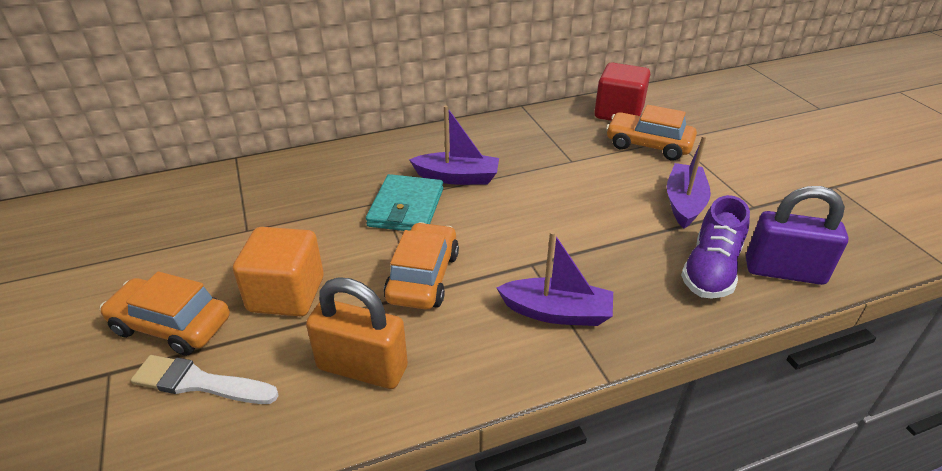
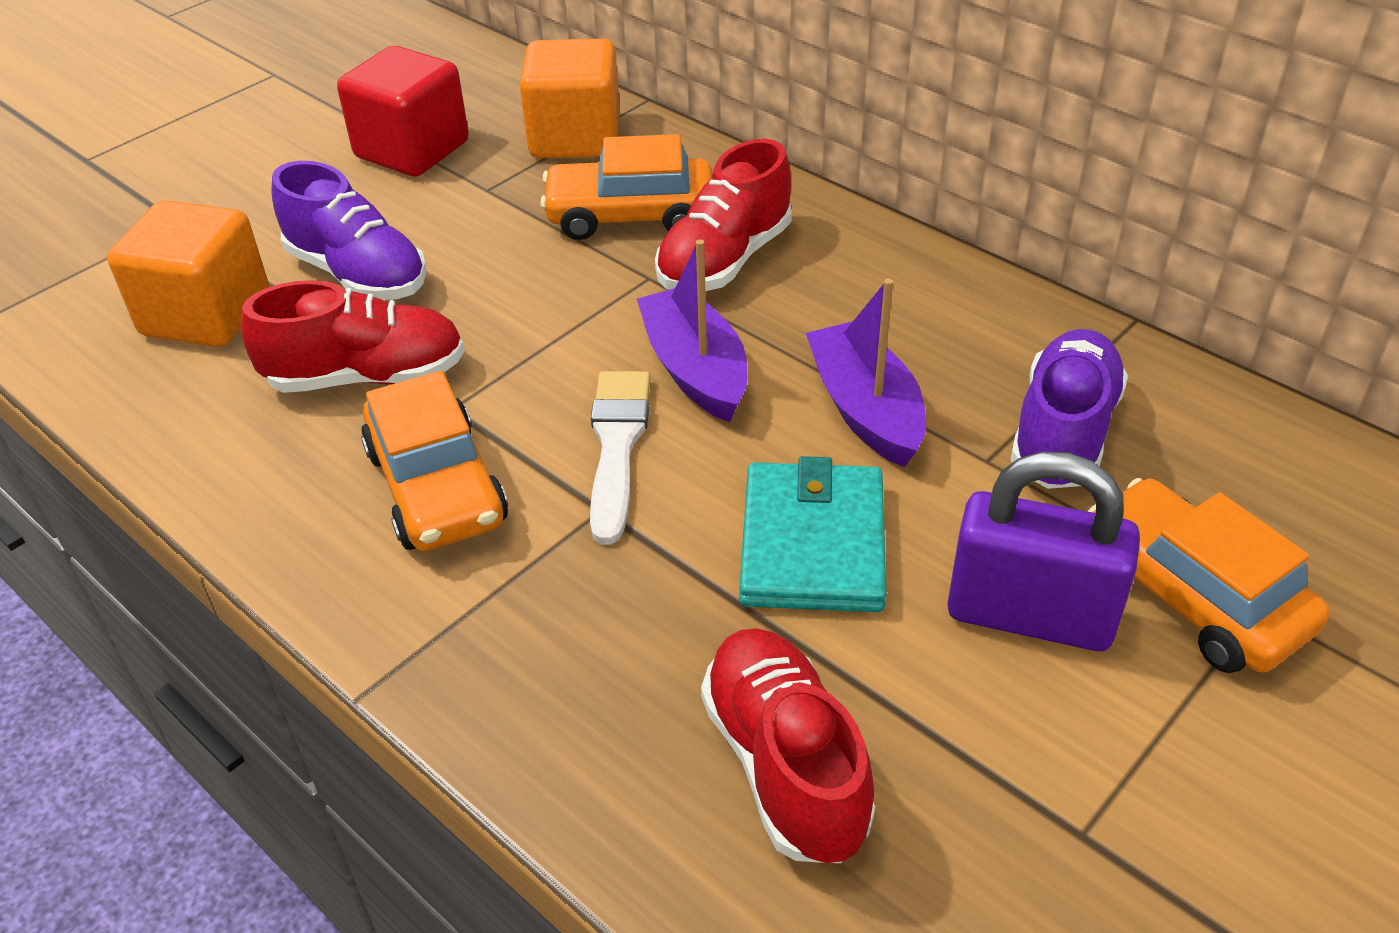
orange cube: 1 -> 2
orange padlock: 1 -> 0
purple boat: 3 -> 2
purple shoe: 1 -> 2
red shoe: 0 -> 3

